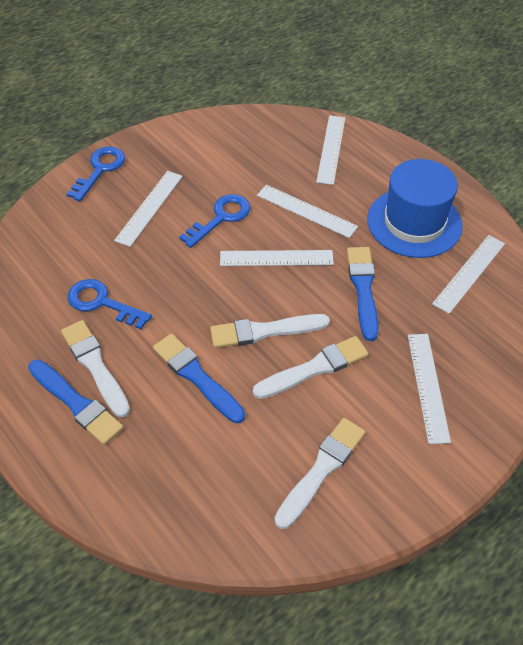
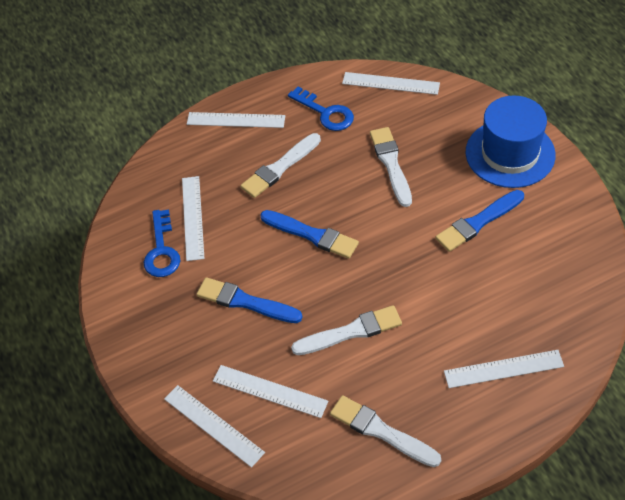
blue key: 3 -> 2

